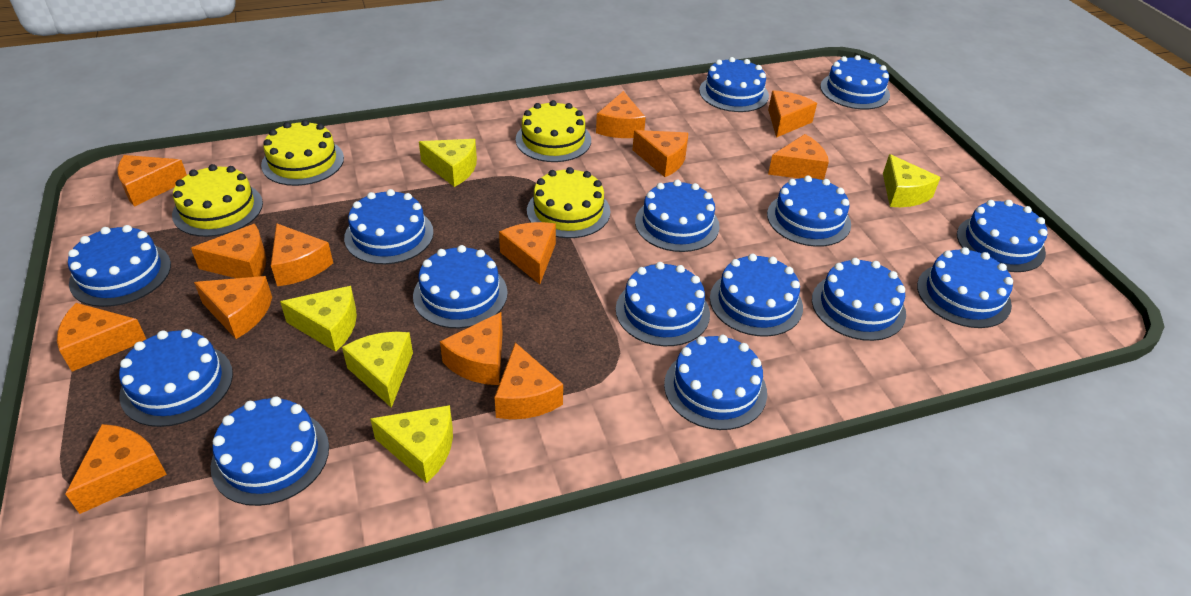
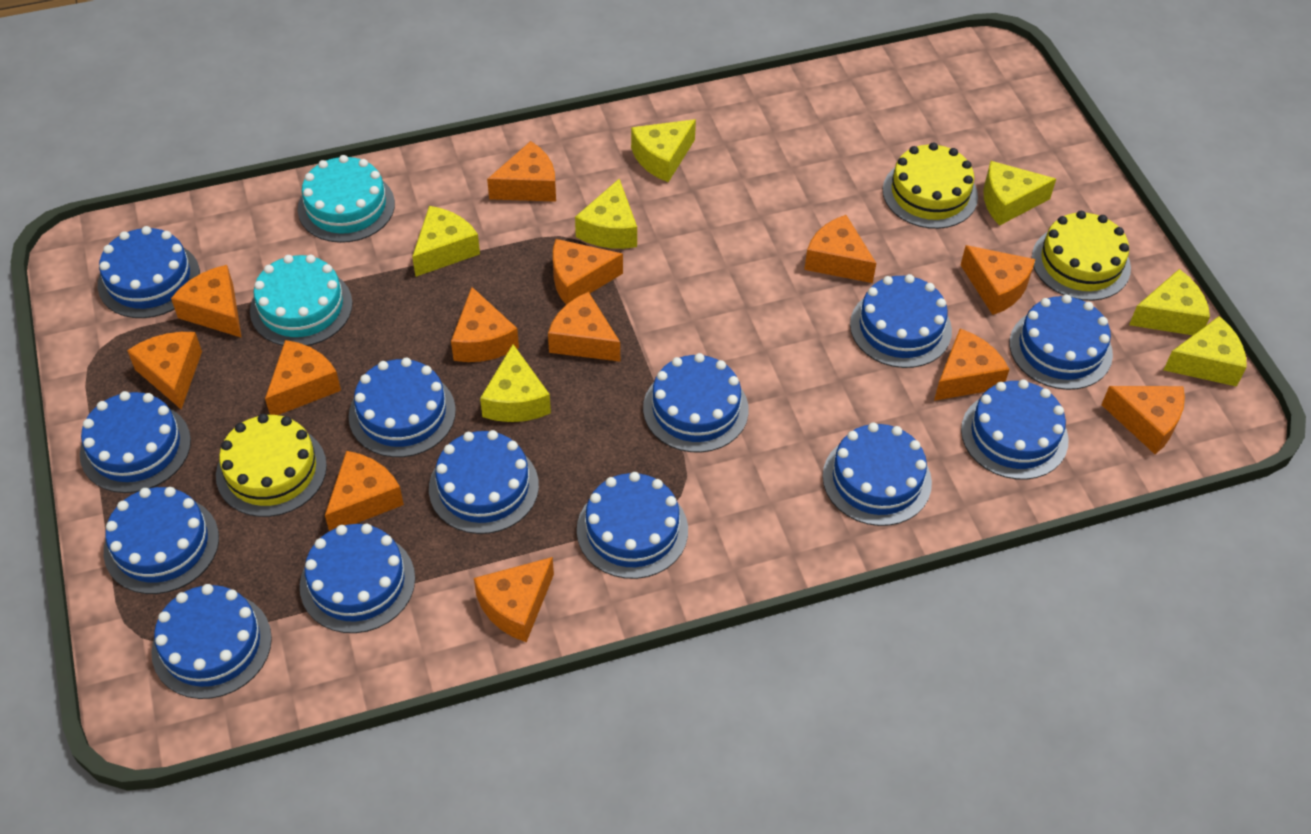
blue cake: 15 -> 13
turquoise cake: 0 -> 2
yellow cake: 4 -> 3
yellow cheese: 5 -> 7

